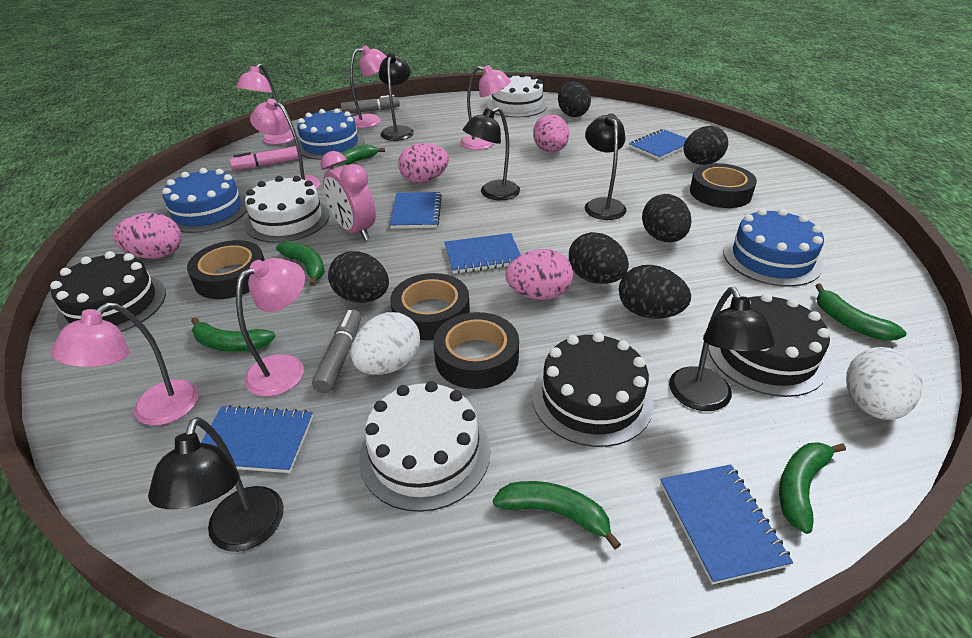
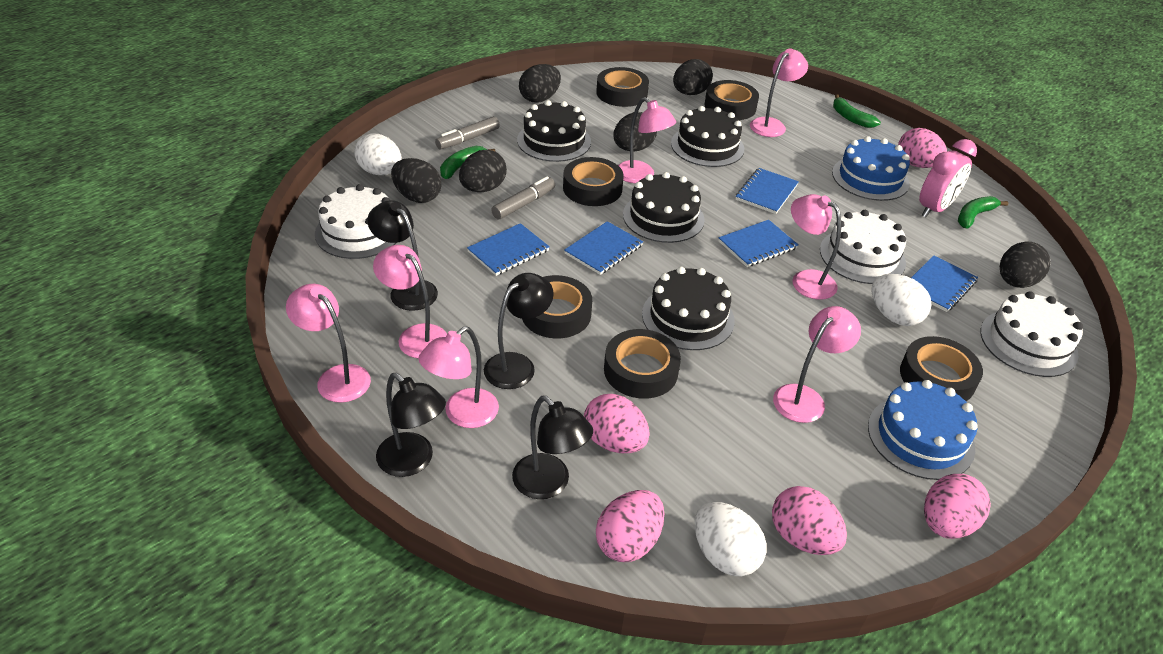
black cake: 3 -> 4
black lamp: 5 -> 4
black tape: 4 -> 6
blue cake: 3 -> 2
green banana: 6 -> 3
pink egg: 4 -> 5
pink lamp: 6 -> 7
pink marker: 1 -> 0
white egg: 2 -> 3

